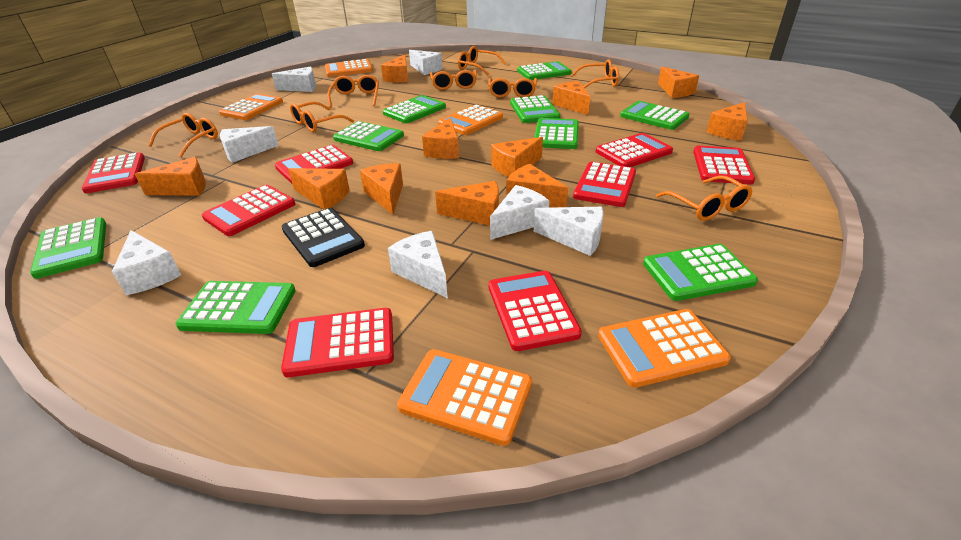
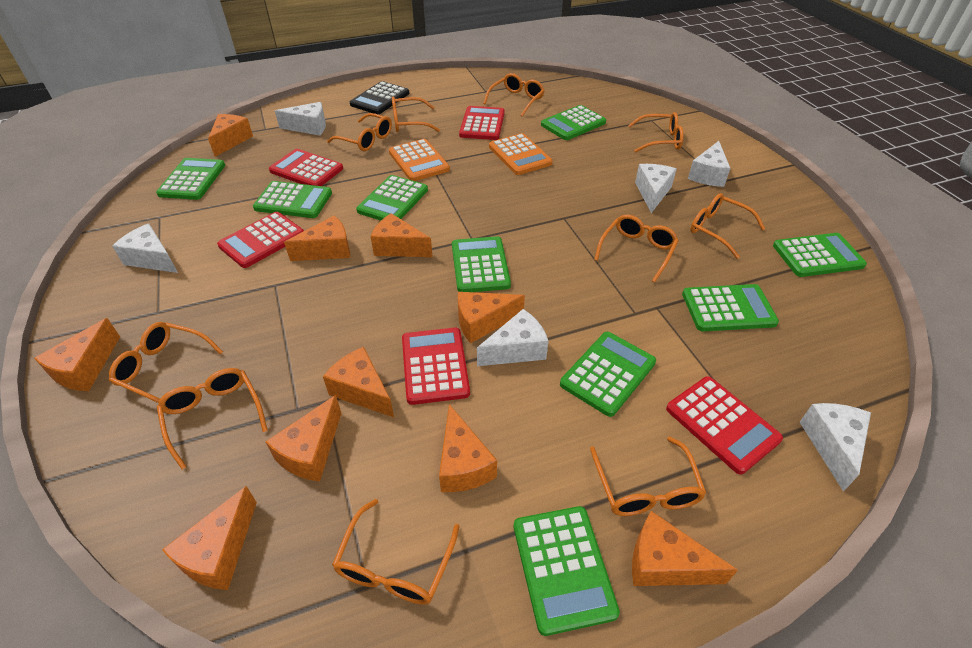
orange calculator: 5 -> 2
orange cheese: 11 -> 10
orange glasses: 8 -> 10
red calculator: 8 -> 5
white cheese: 7 -> 6

